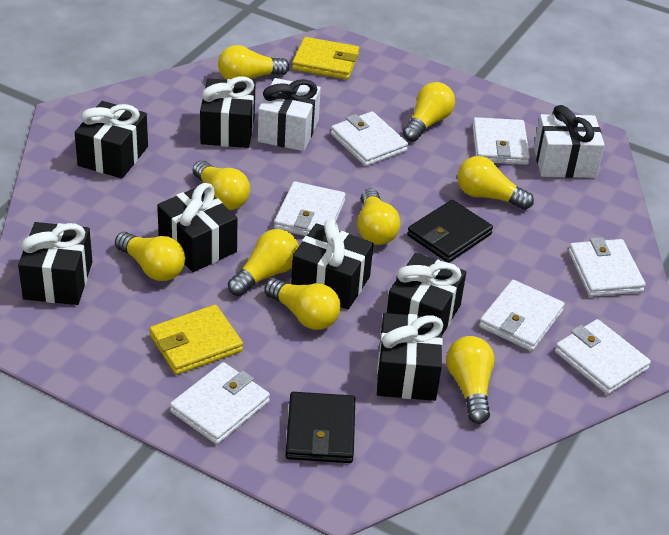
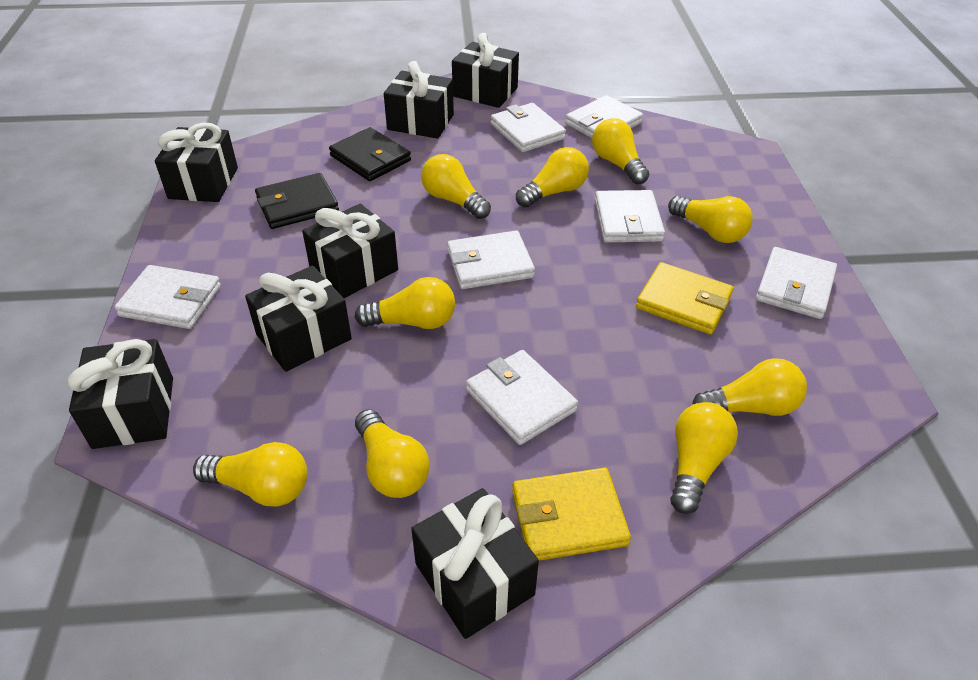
white gift: 2 -> 0

